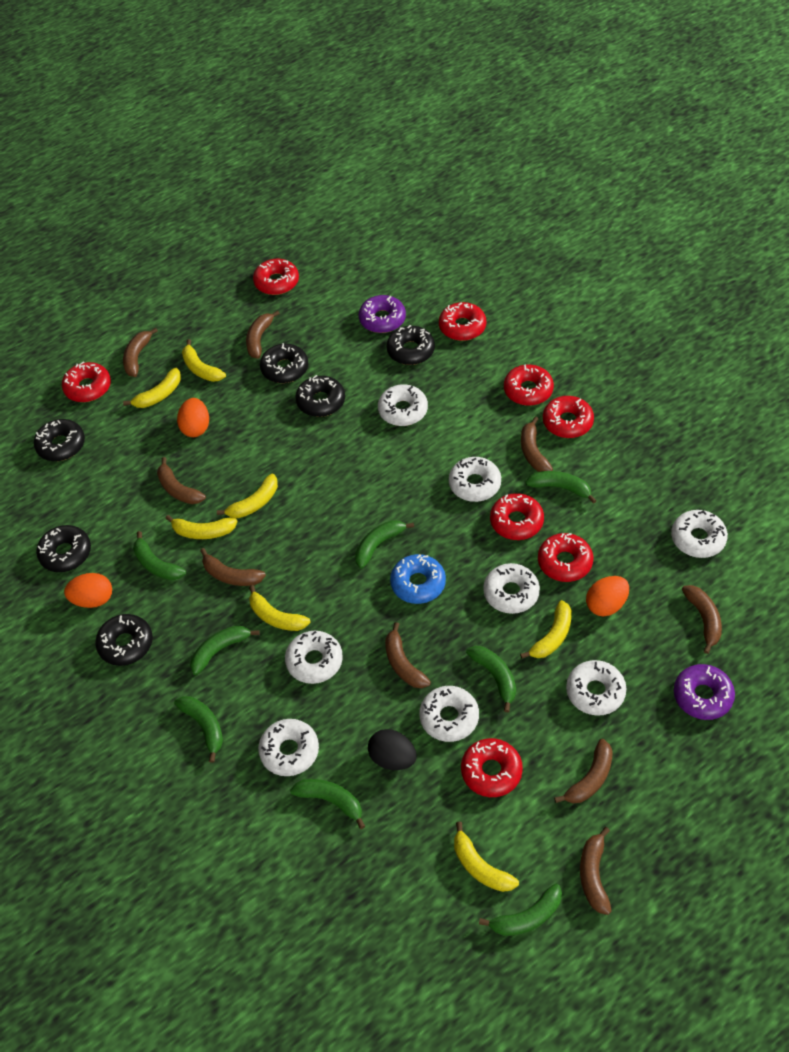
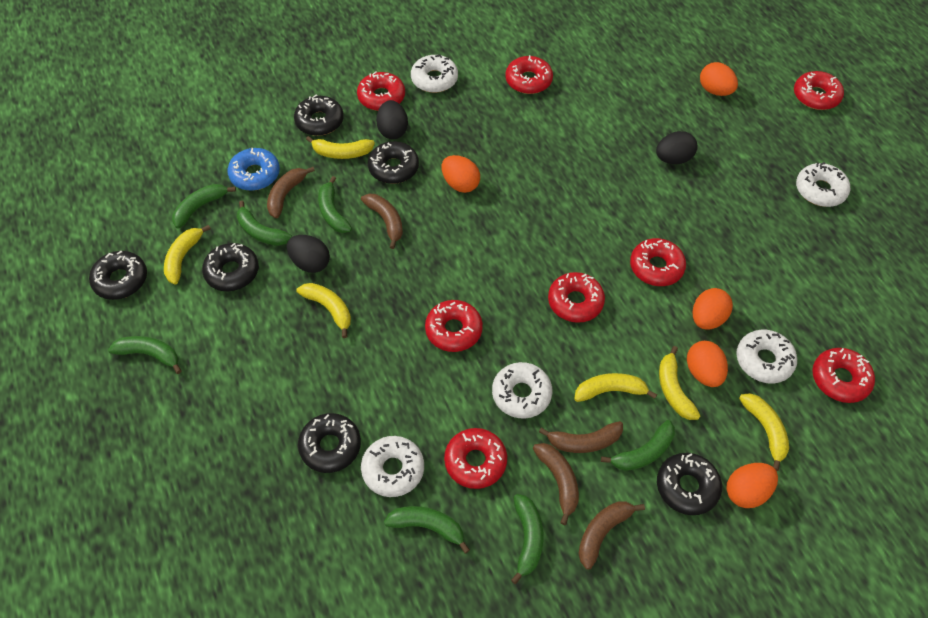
black egg: 1 -> 3
brown banana: 9 -> 5
green banana: 8 -> 7
orange egg: 3 -> 5
purple donut: 2 -> 0
white donut: 8 -> 5
yellow banana: 7 -> 6

